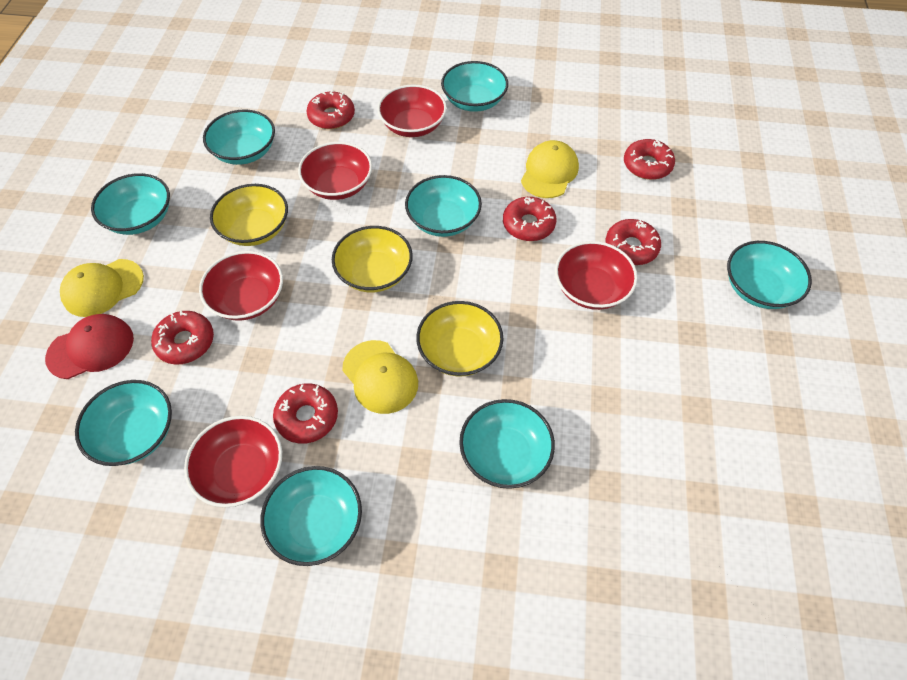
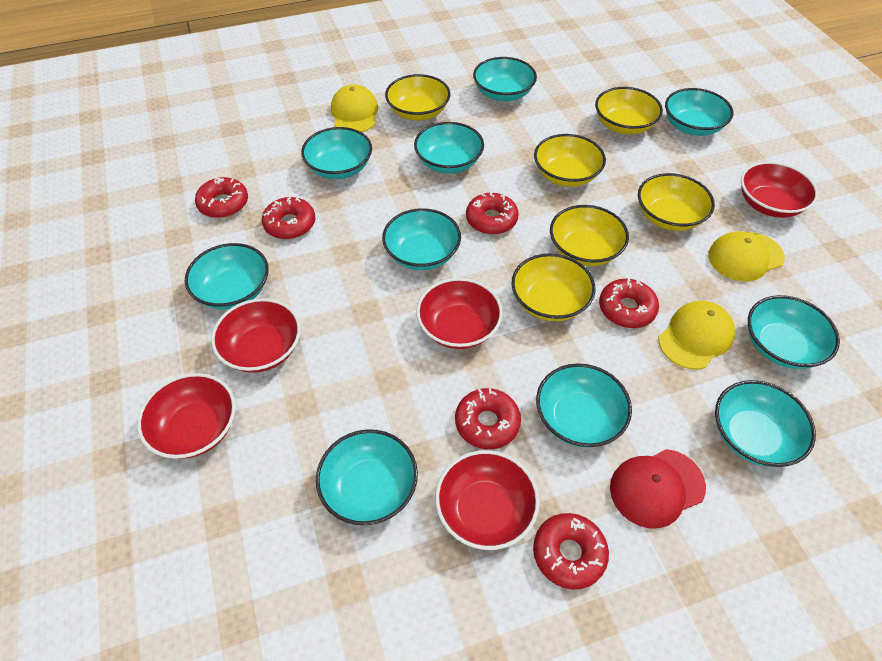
turquoise bowl: 8 -> 10
yellow bowl: 3 -> 6

